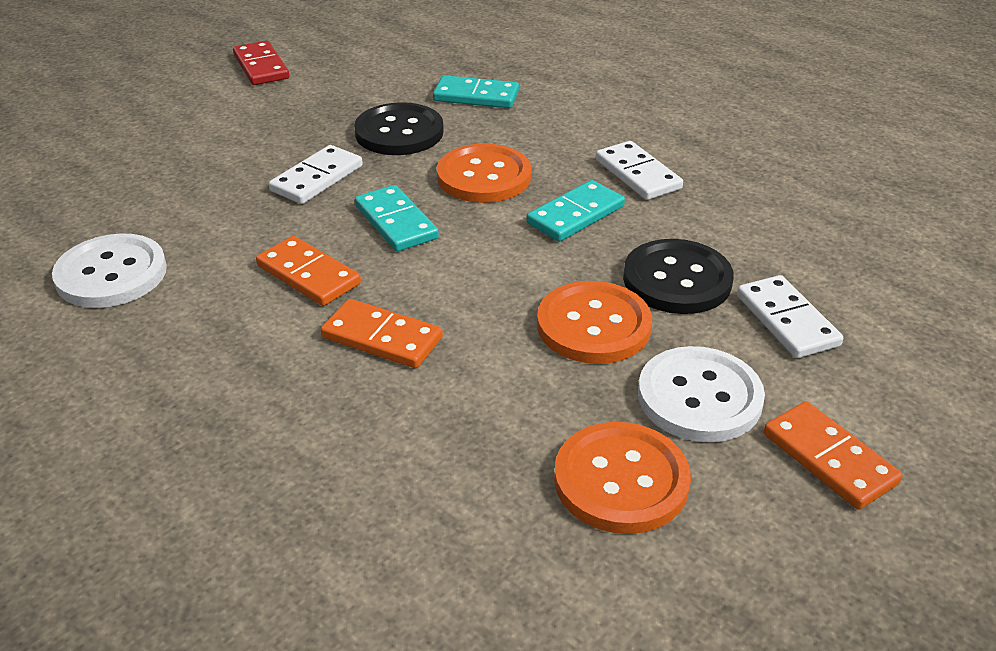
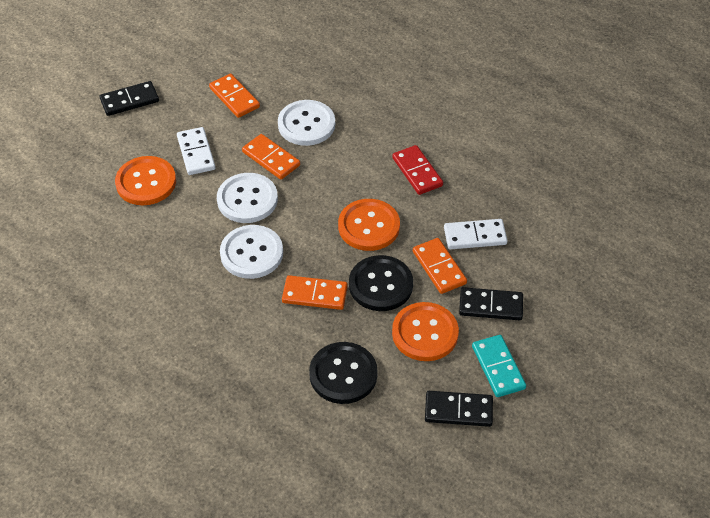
black domino: 0 -> 3
orange domino: 3 -> 4
turquoise domino: 3 -> 1
white button: 2 -> 3
white domino: 3 -> 2

